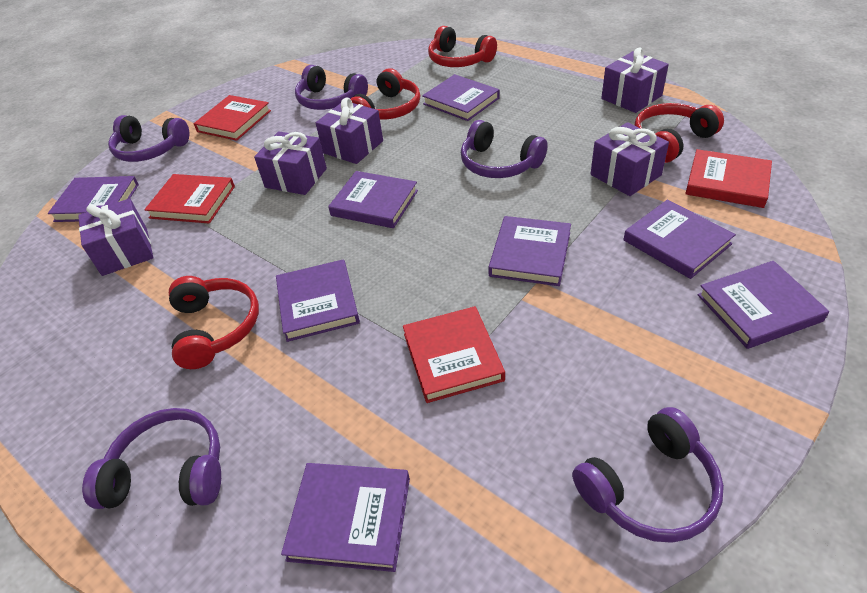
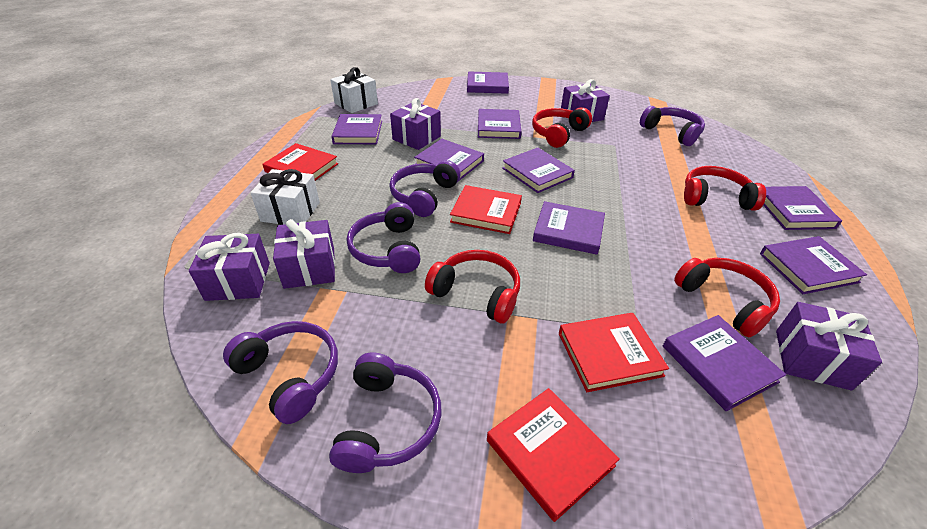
purple book: 8 -> 9
white gift: 0 -> 2

